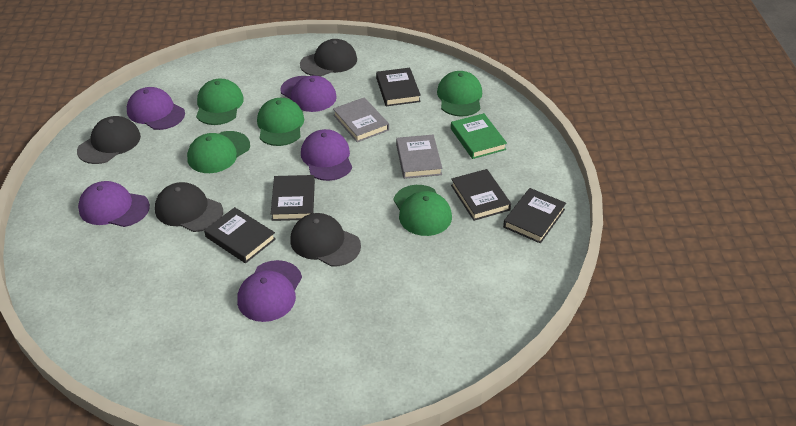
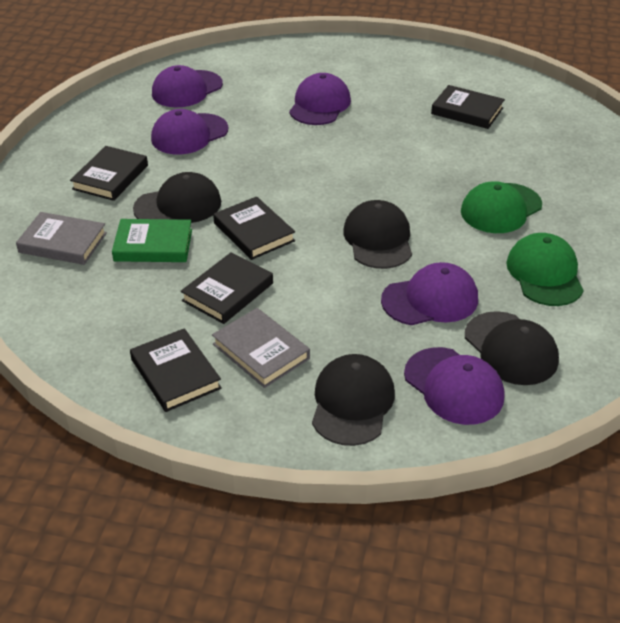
green cap: 5 -> 2

